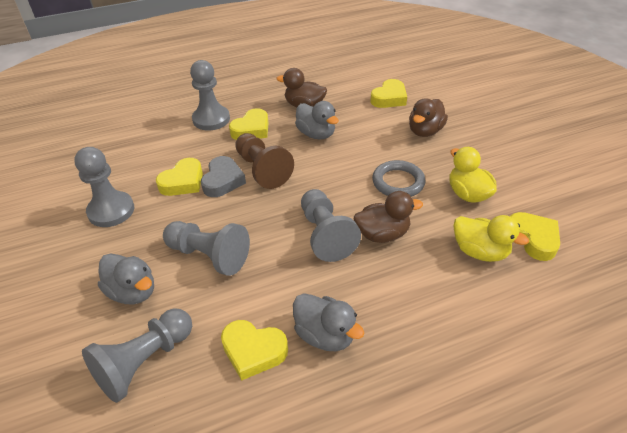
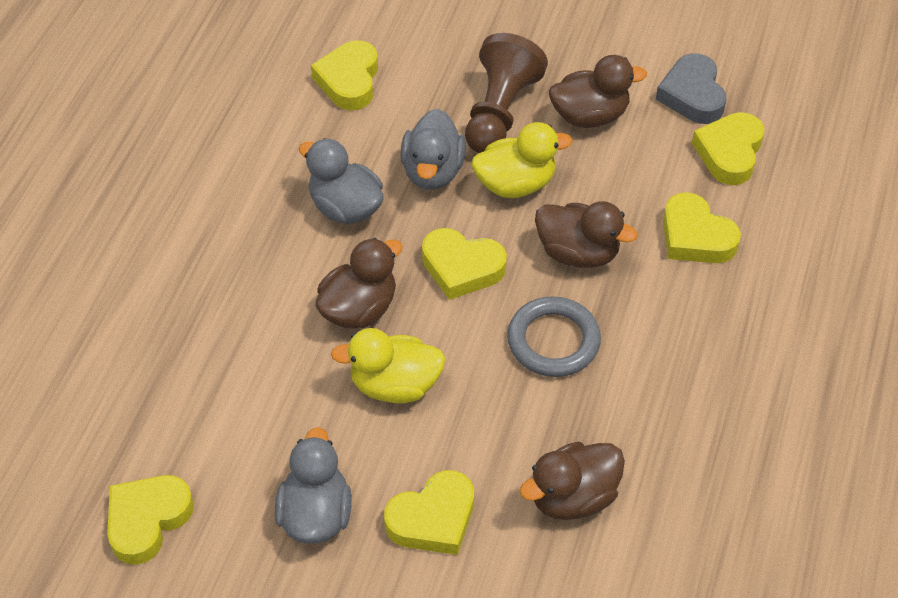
brown duck: 3 -> 4
grey pawn: 5 -> 0
yellow heart: 5 -> 6

